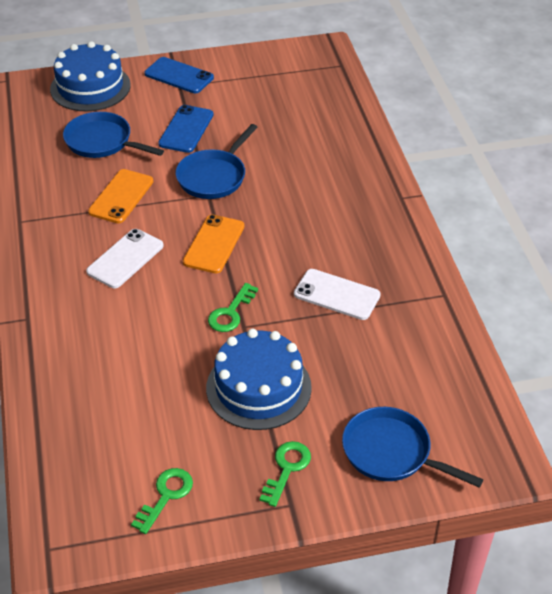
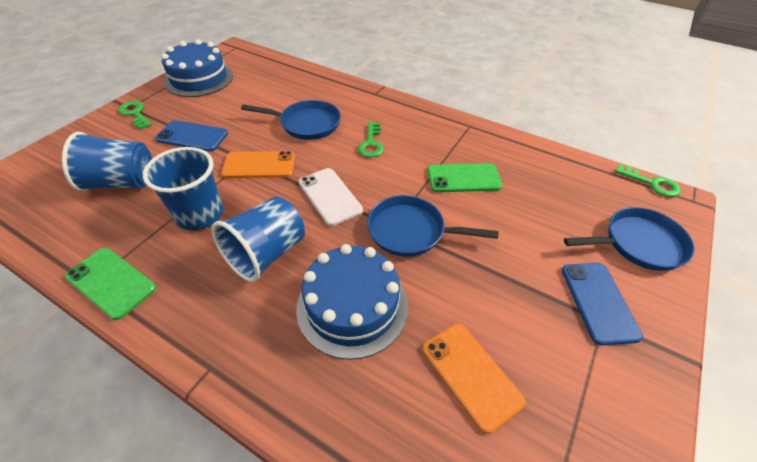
blue cup: 0 -> 3
green phone: 0 -> 2
white phone: 2 -> 1

